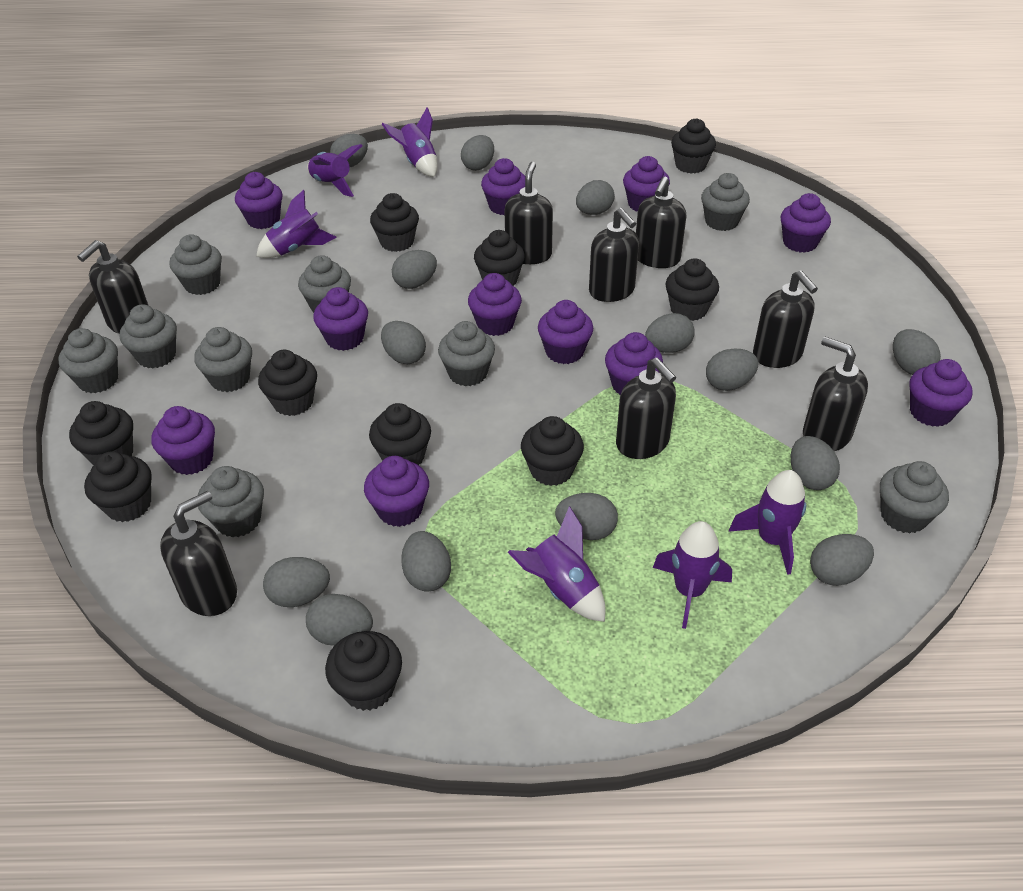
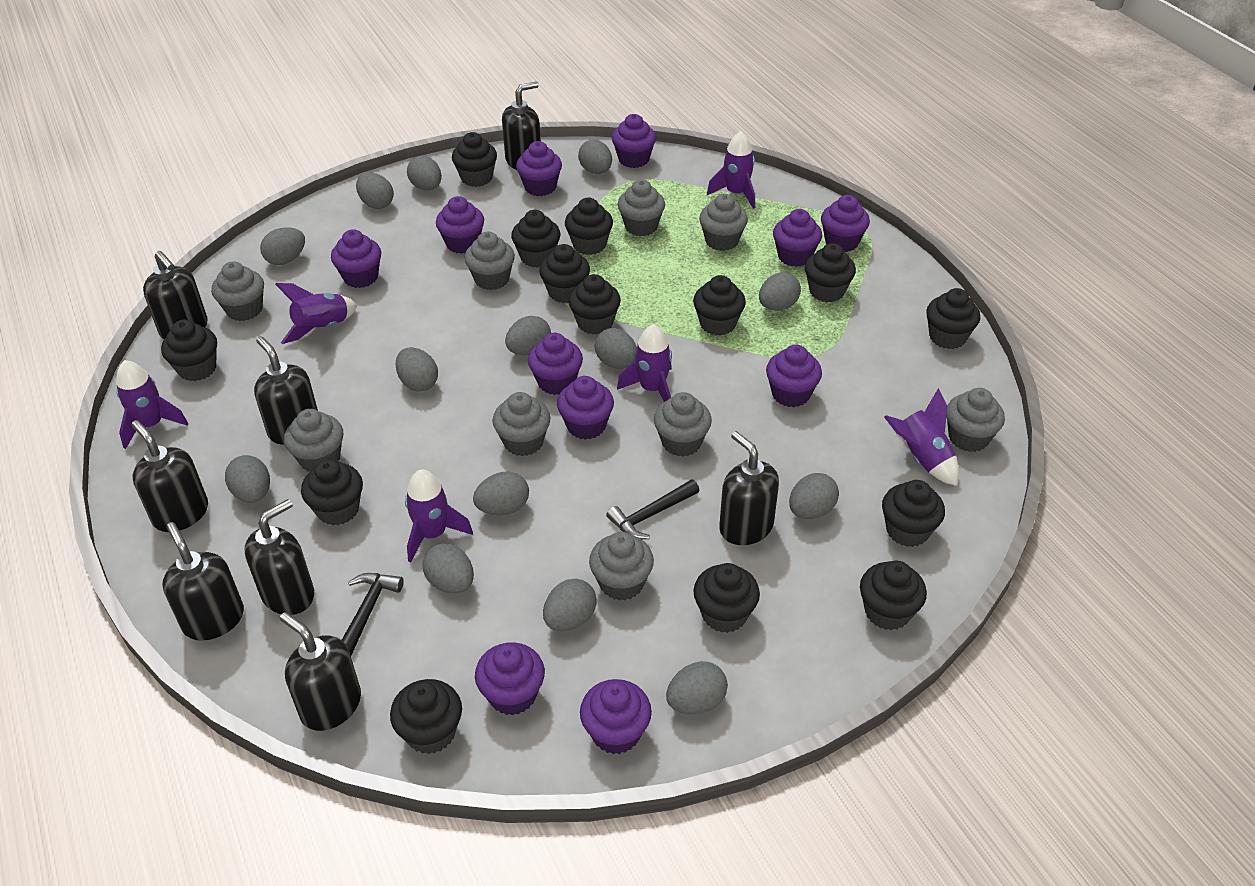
black cupcake: 10 -> 14
black hammer: 0 -> 2

